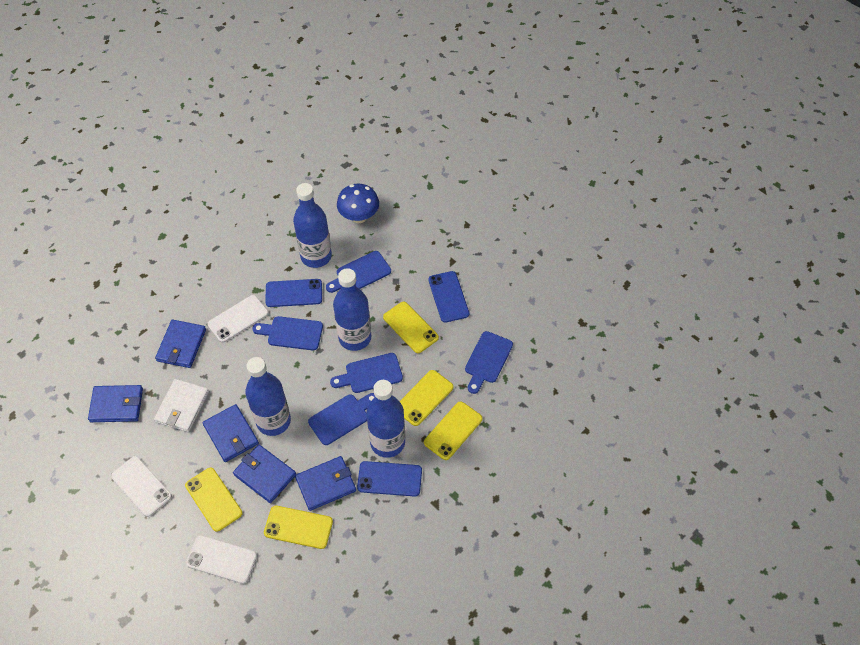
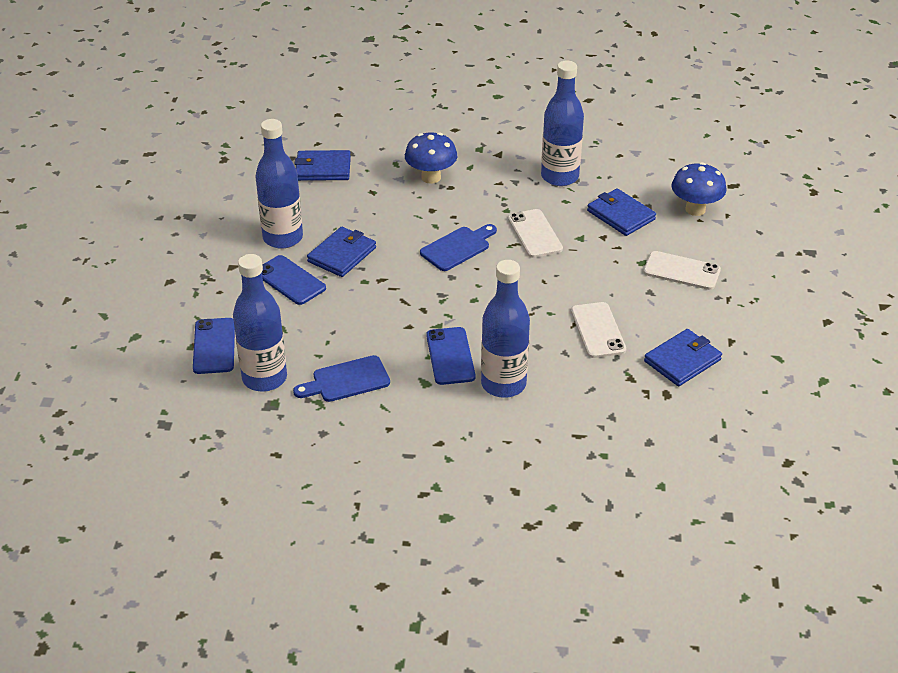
blue cutting board: 5 -> 2
blue mushroom: 1 -> 2
blue wallet: 5 -> 4
white wallet: 1 -> 0
yellow phone: 5 -> 0

